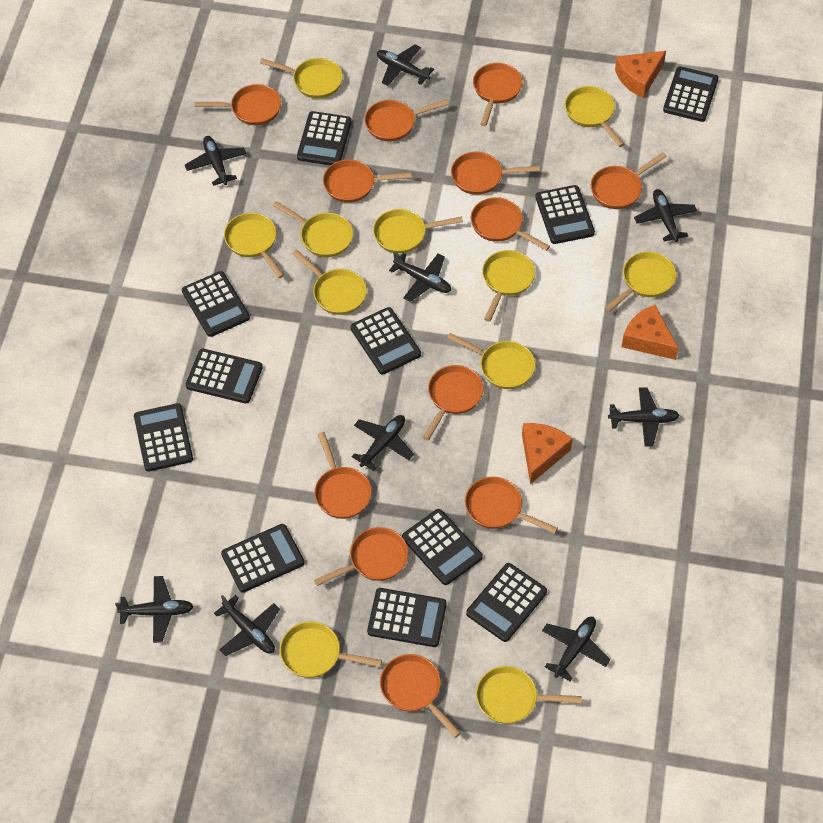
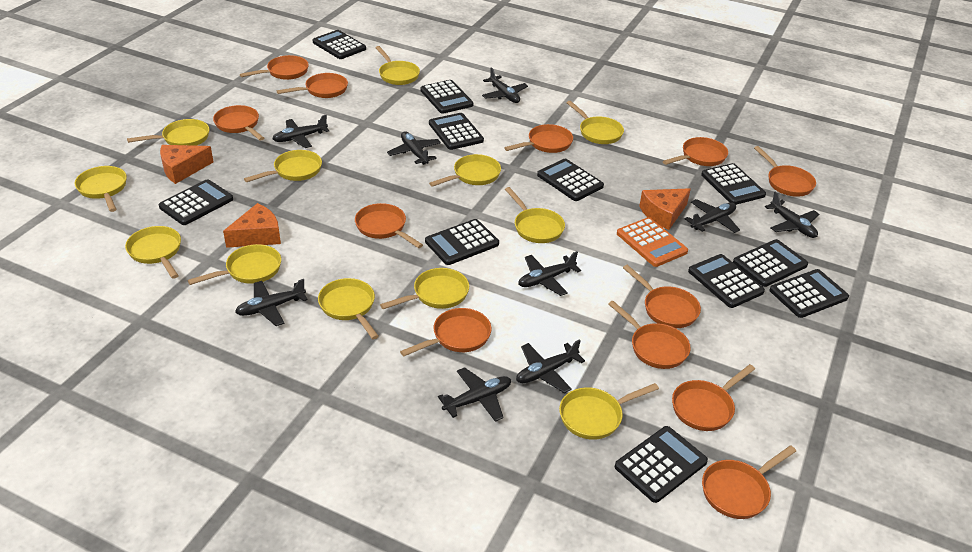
orange calculator: 0 -> 1
yellow pan: 11 -> 12

